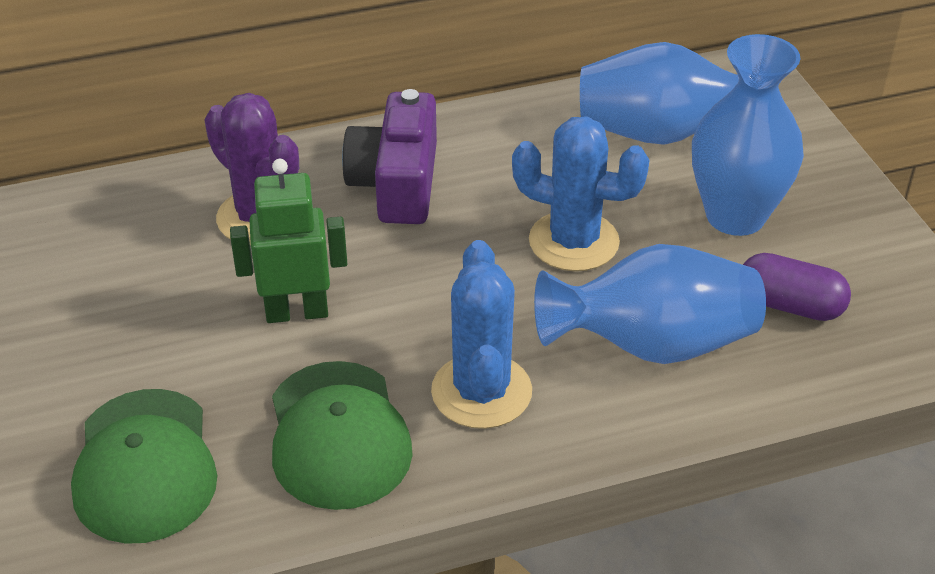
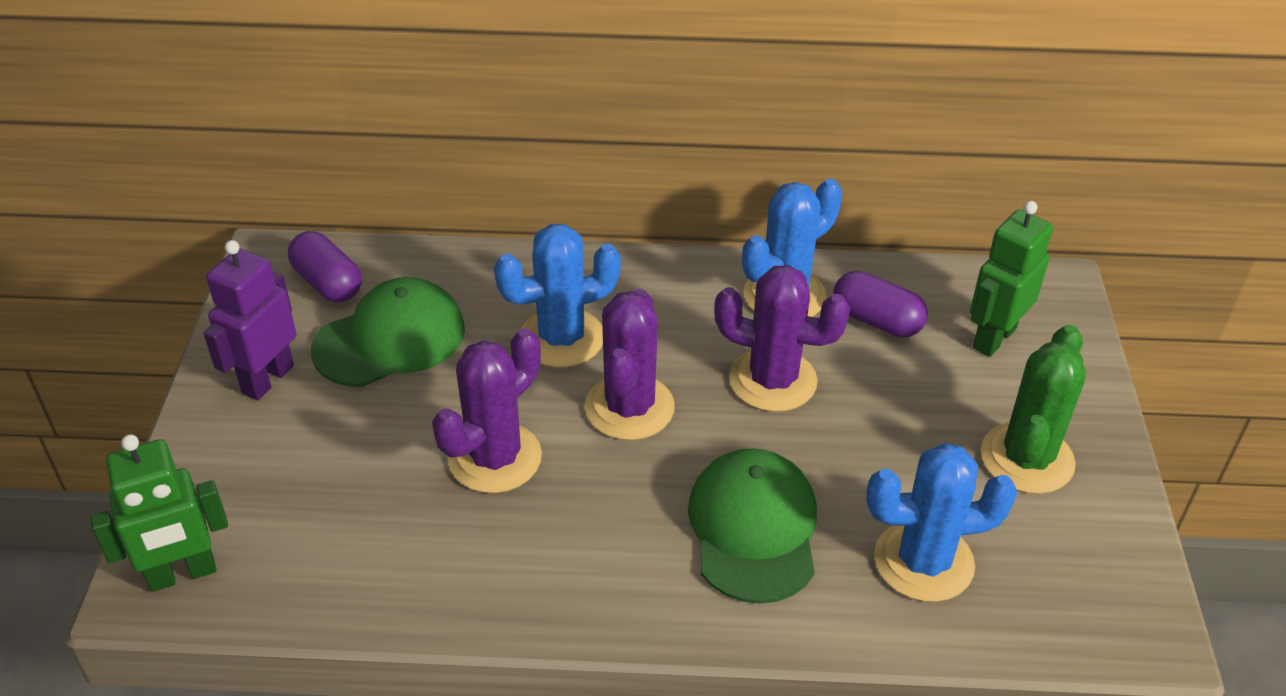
blue cactus: 2 -> 3
blue vase: 3 -> 0
green cactus: 0 -> 1
green robot: 1 -> 2
purple cactus: 1 -> 3
purple camera: 1 -> 0
purple capsule: 1 -> 2
purple robot: 0 -> 1

